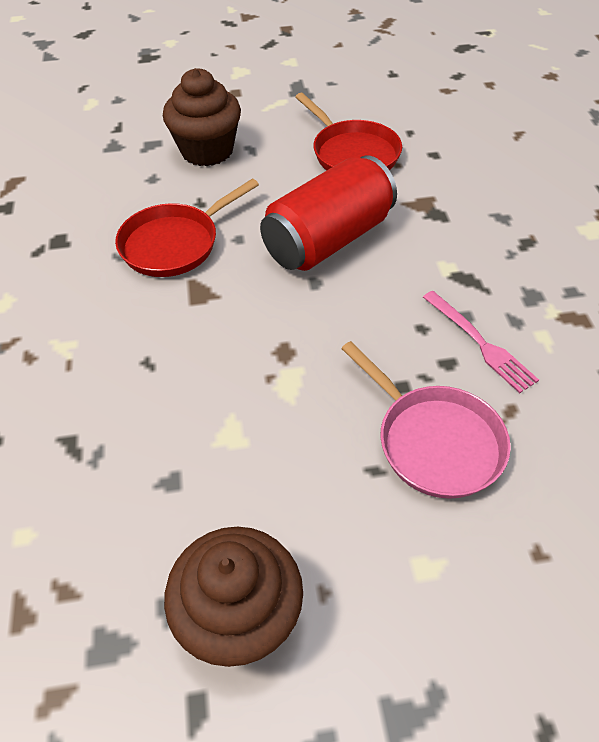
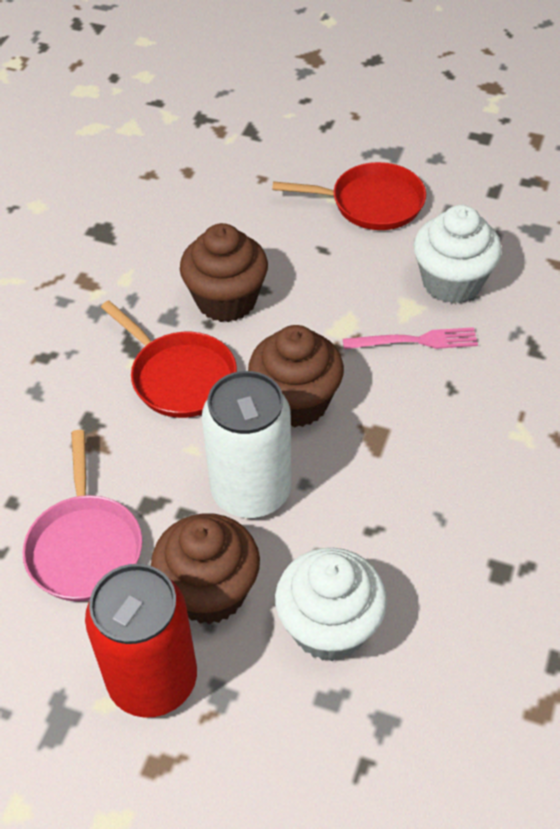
brown cupcake: 2 -> 3
white can: 0 -> 1
white cupcake: 0 -> 2

